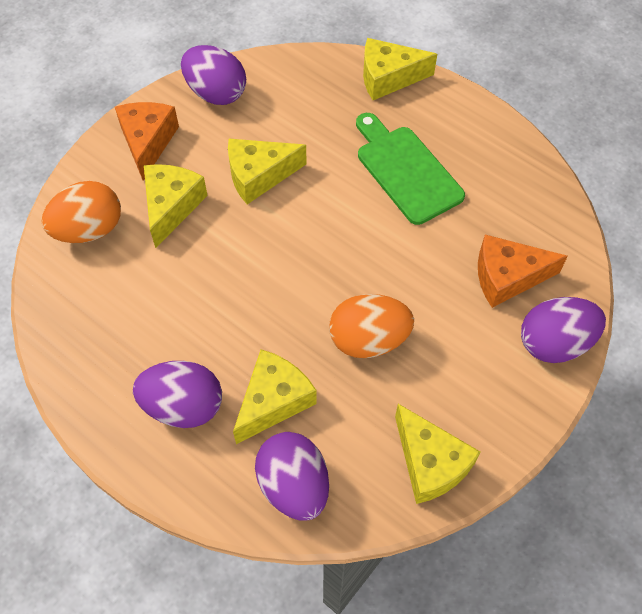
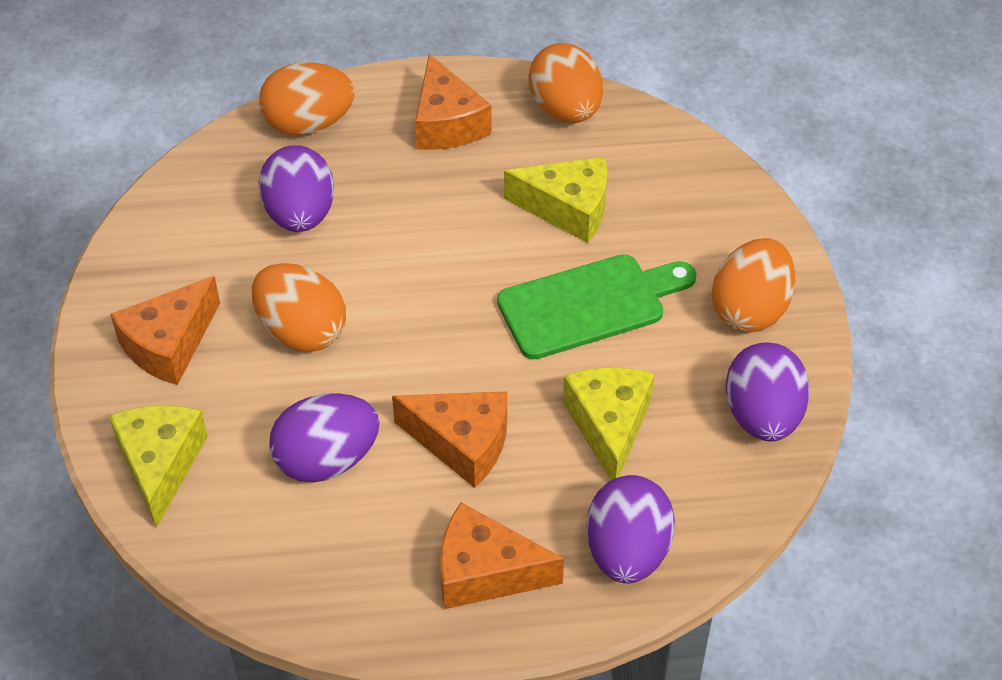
orange cheese: 2 -> 4
orange egg: 2 -> 4
yellow cheese: 5 -> 3

